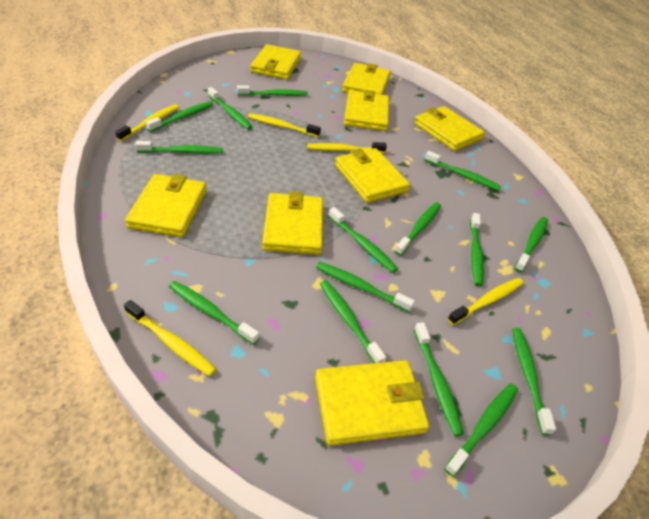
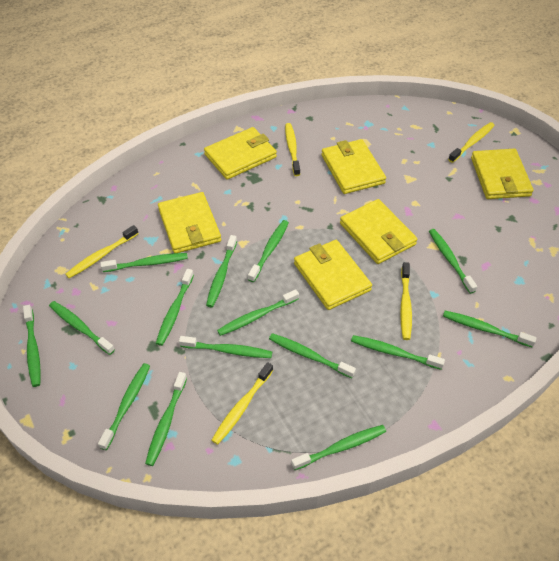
yellow wallet: 8 -> 6

